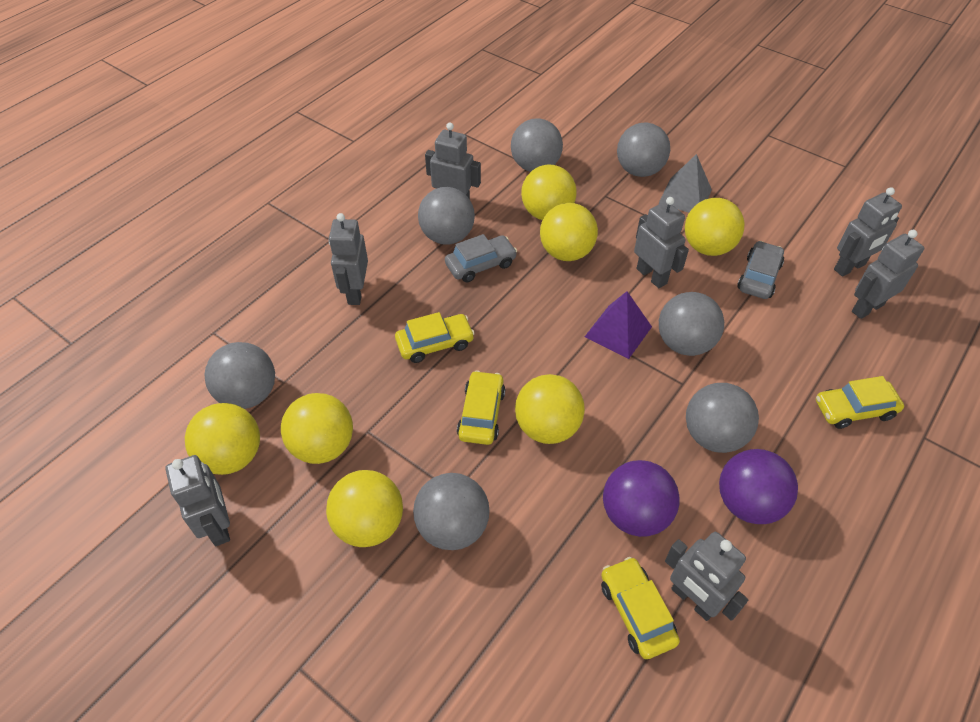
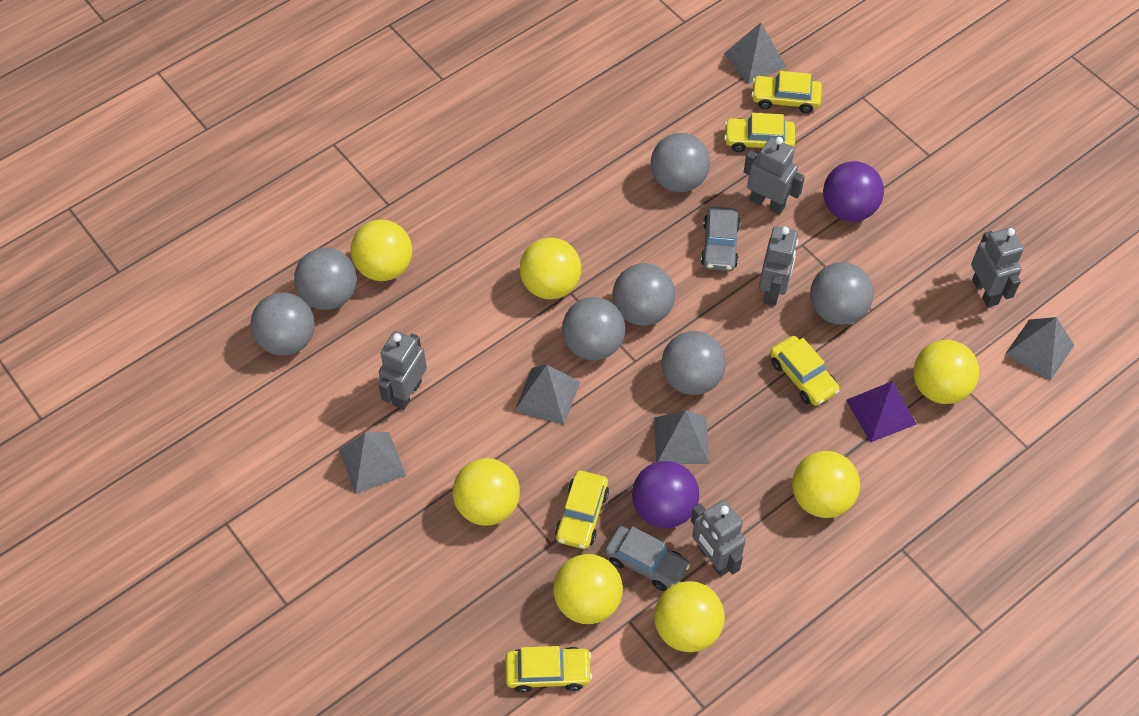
grey pyramid: 1 -> 5
grey robot: 7 -> 5
yellow car: 4 -> 5

